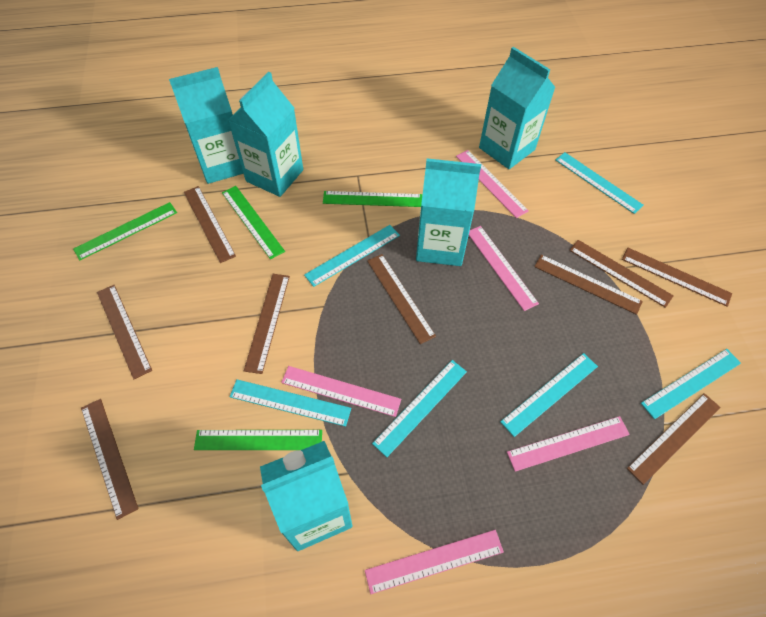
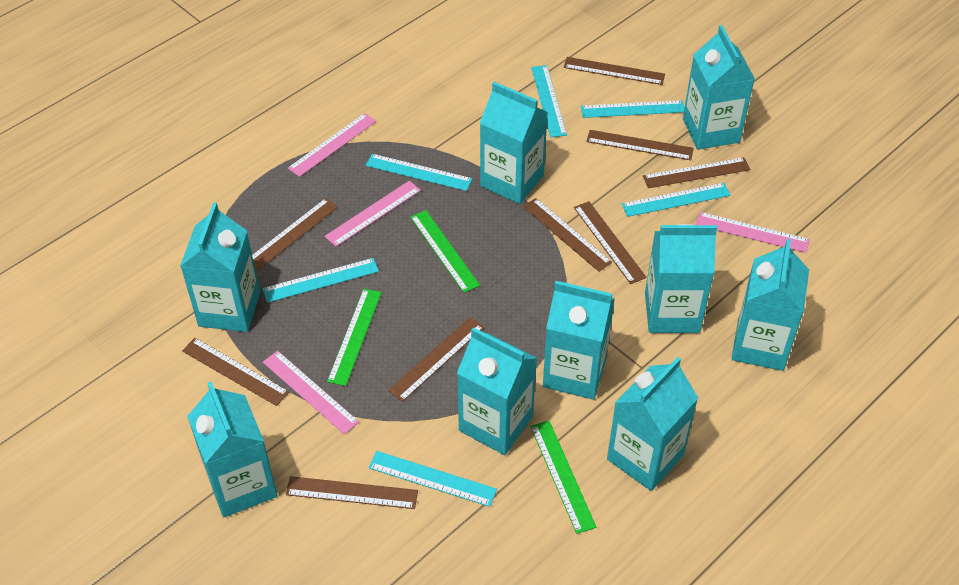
green ruler: 4 -> 3
pink ruler: 5 -> 4
turquoise carton: 5 -> 9

